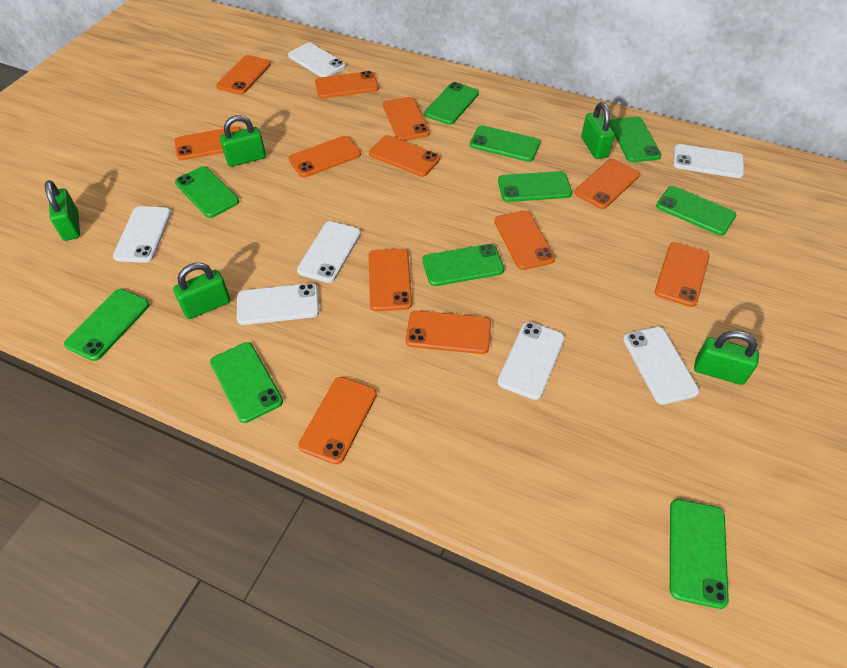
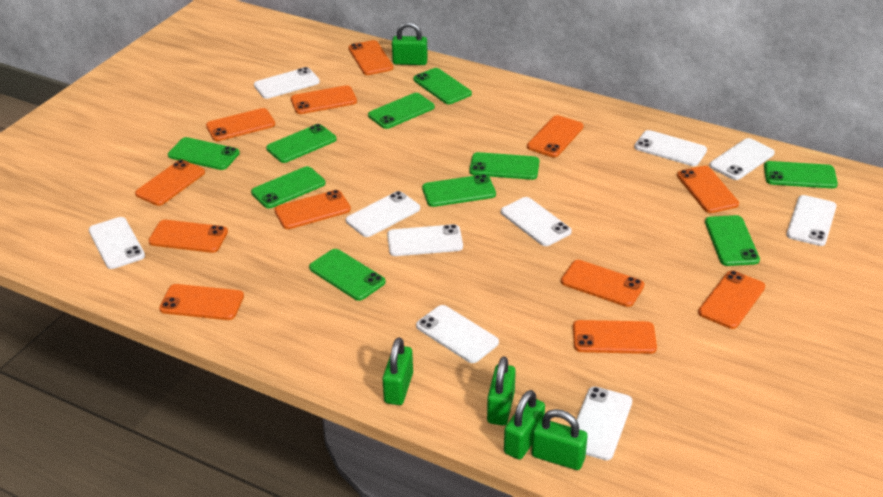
white phone: 7 -> 10

